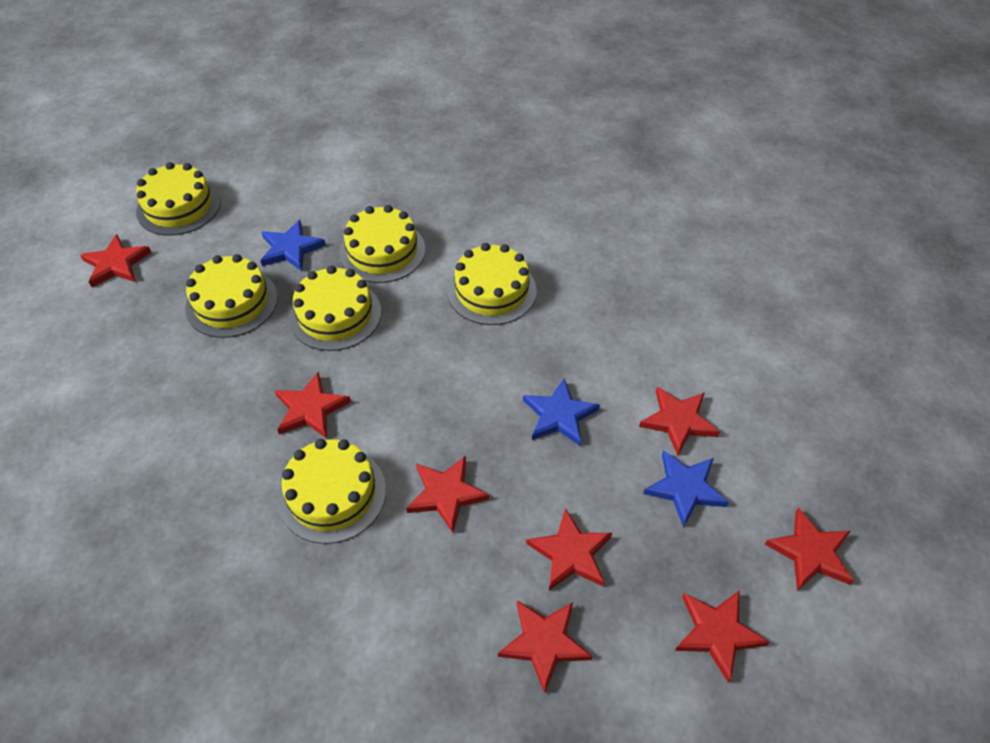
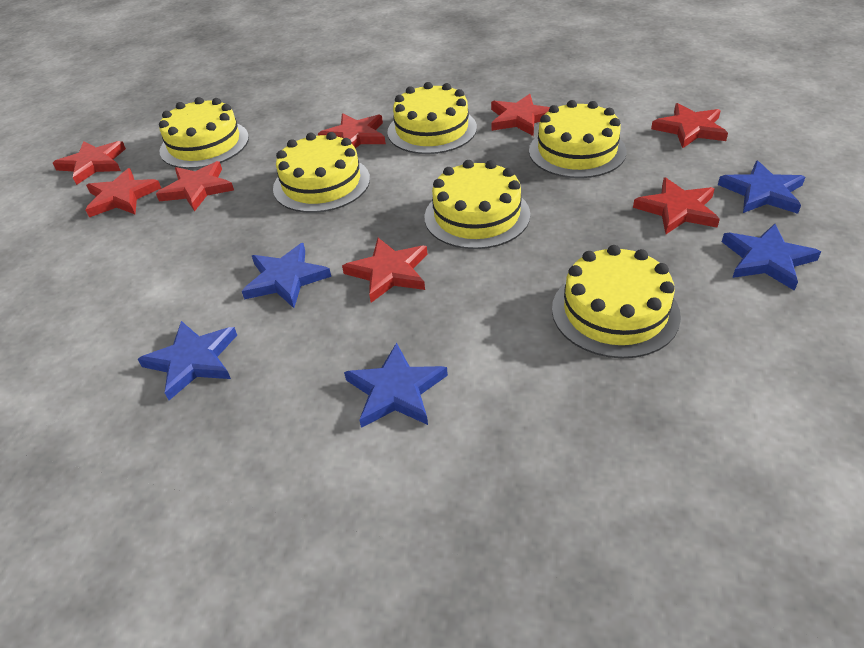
blue star: 3 -> 5

